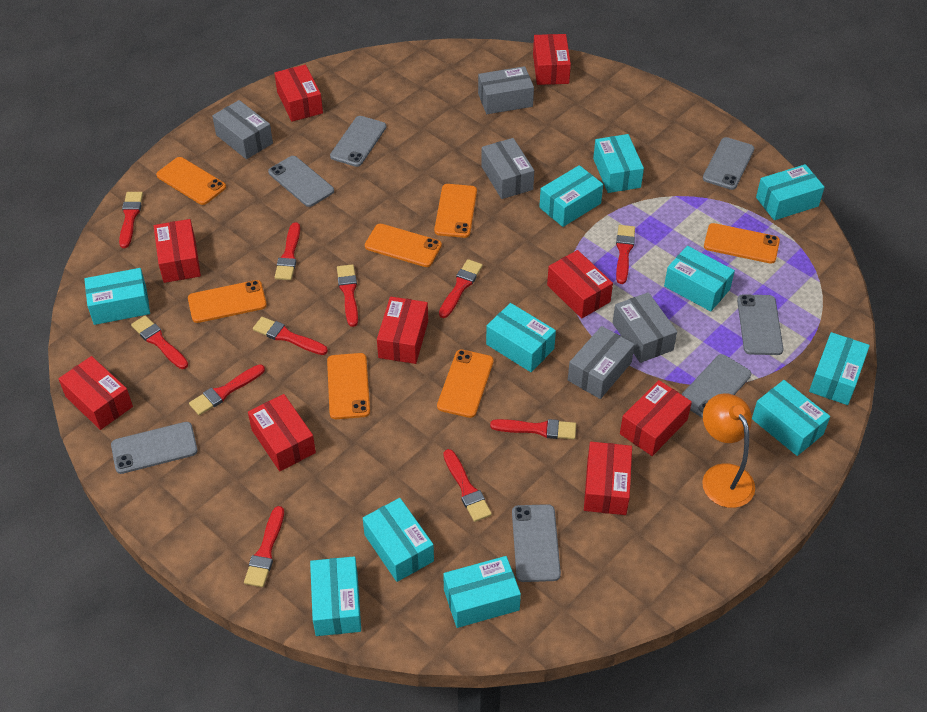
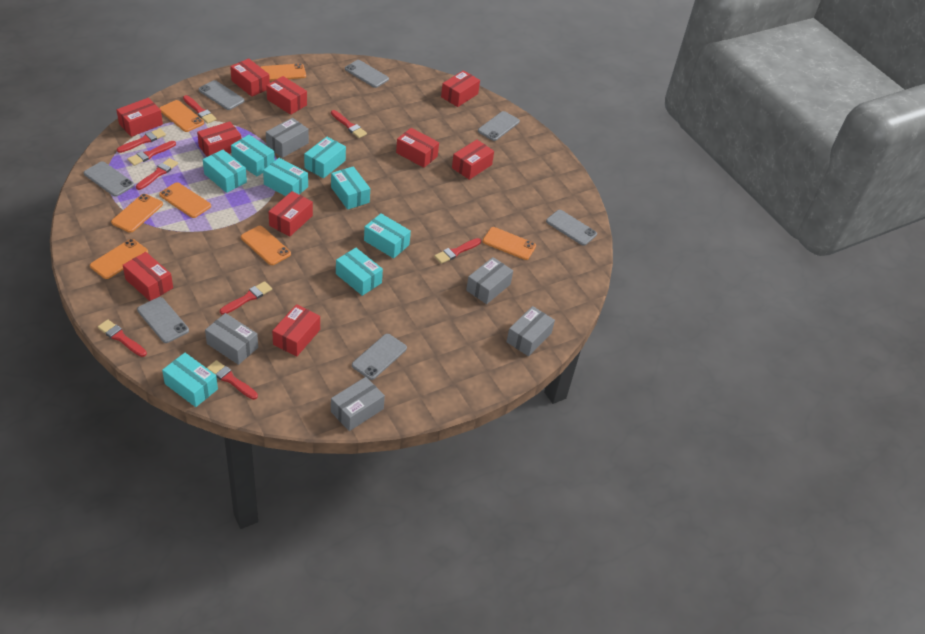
orange lamp: 1 -> 0
red box: 9 -> 10
red brush: 11 -> 9
turquoise box: 11 -> 8

